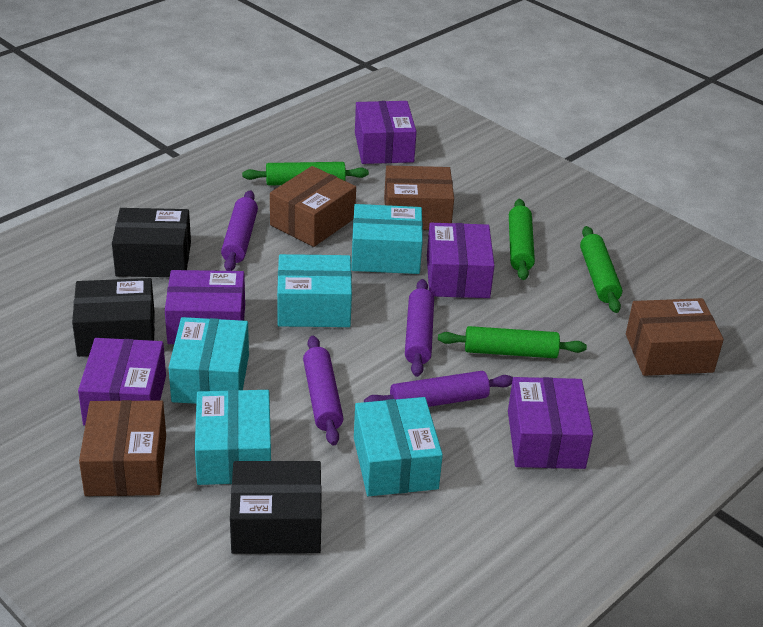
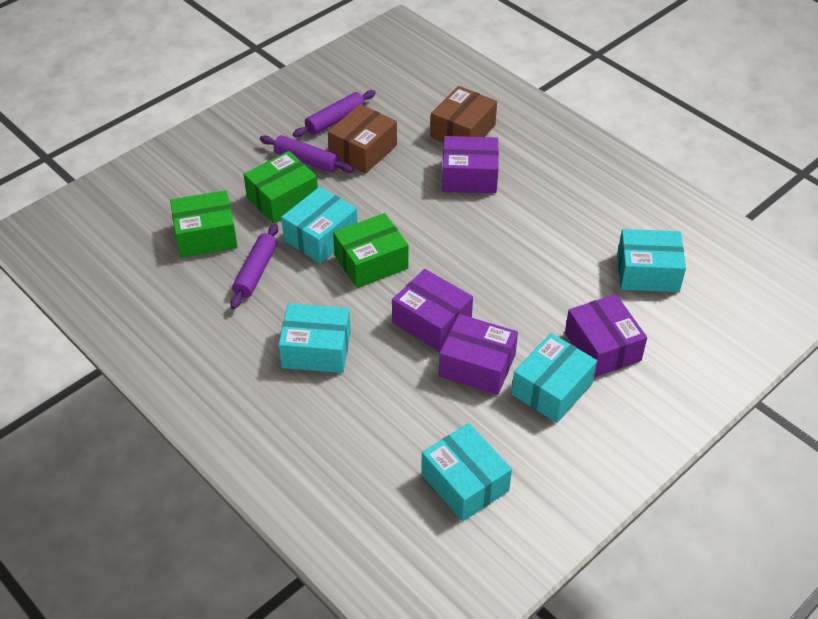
black box: 3 -> 0
brown box: 4 -> 2
green box: 0 -> 3
green rolling pin: 4 -> 0
purple box: 5 -> 4
purple rolling pin: 4 -> 3

